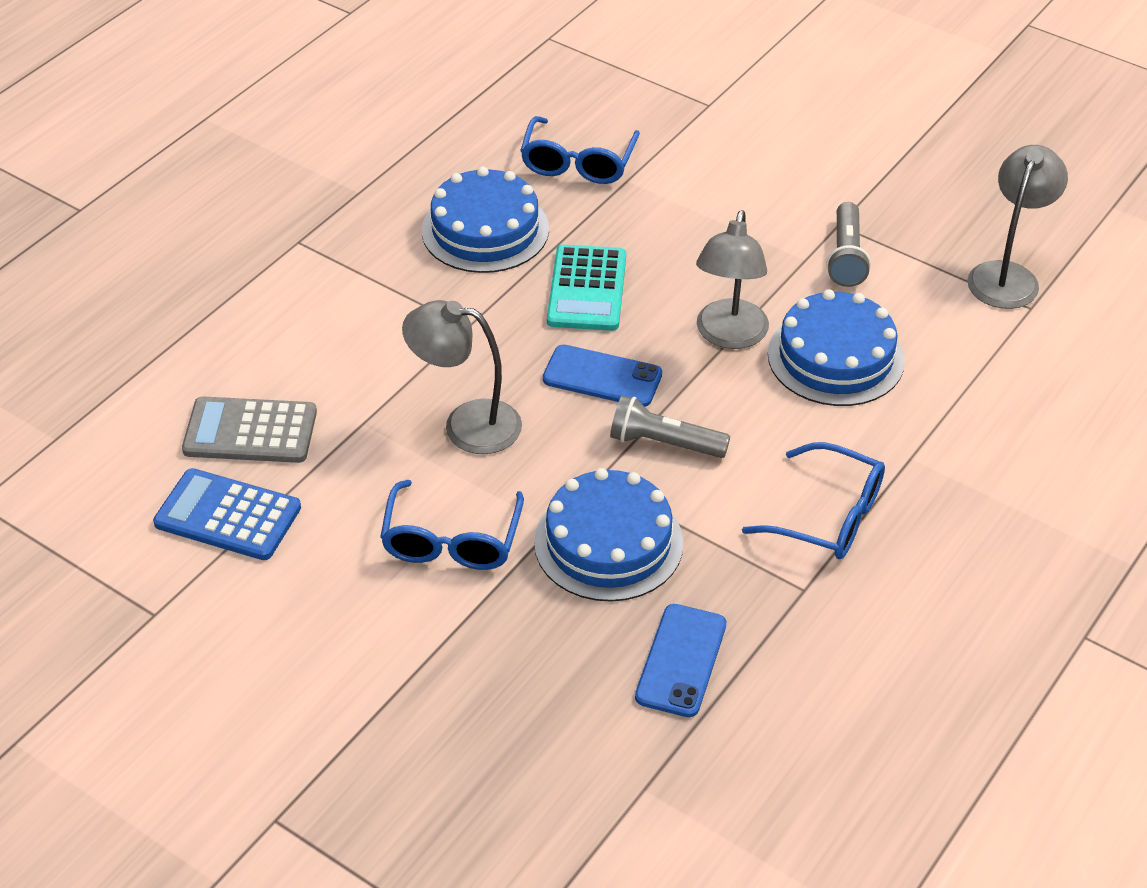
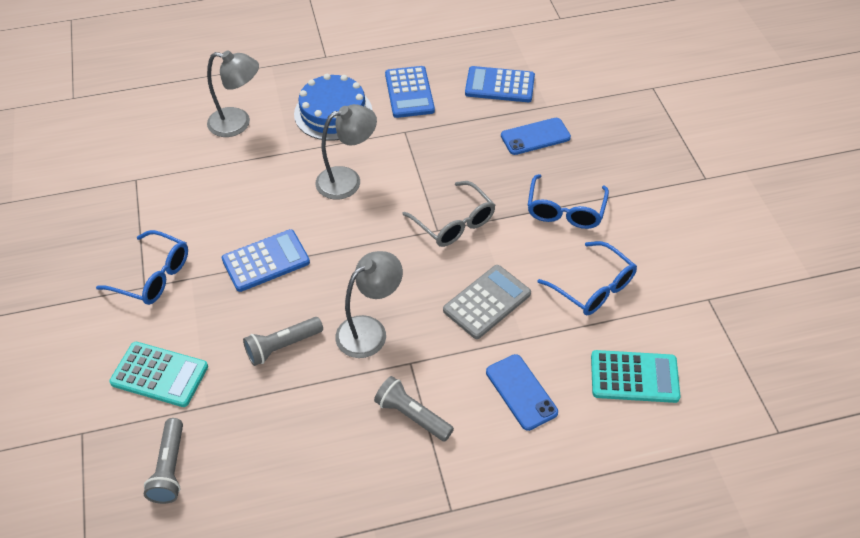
blue cake: 3 -> 1
blue calculator: 1 -> 3
grey flashlight: 2 -> 3
grey glasses: 0 -> 1
turquoise calculator: 1 -> 2

